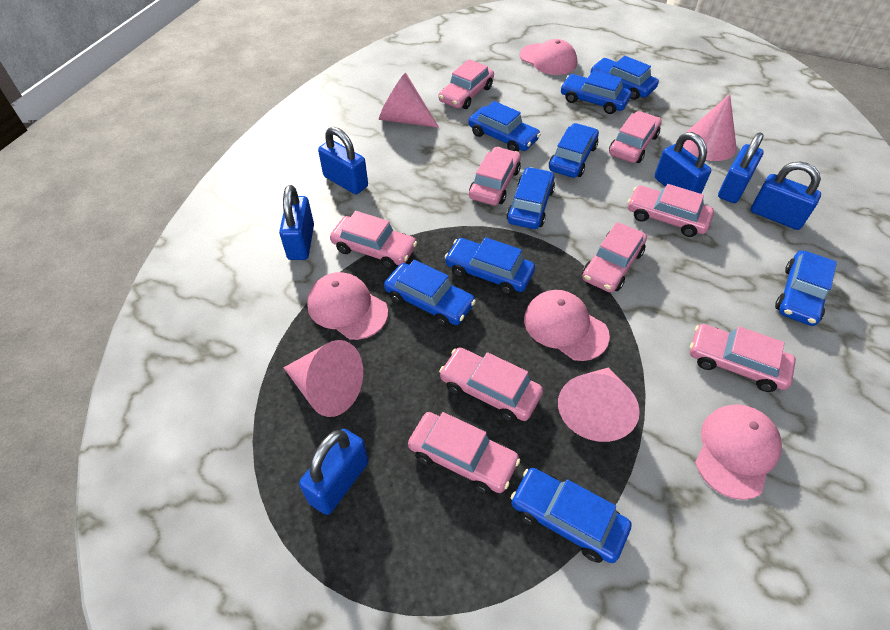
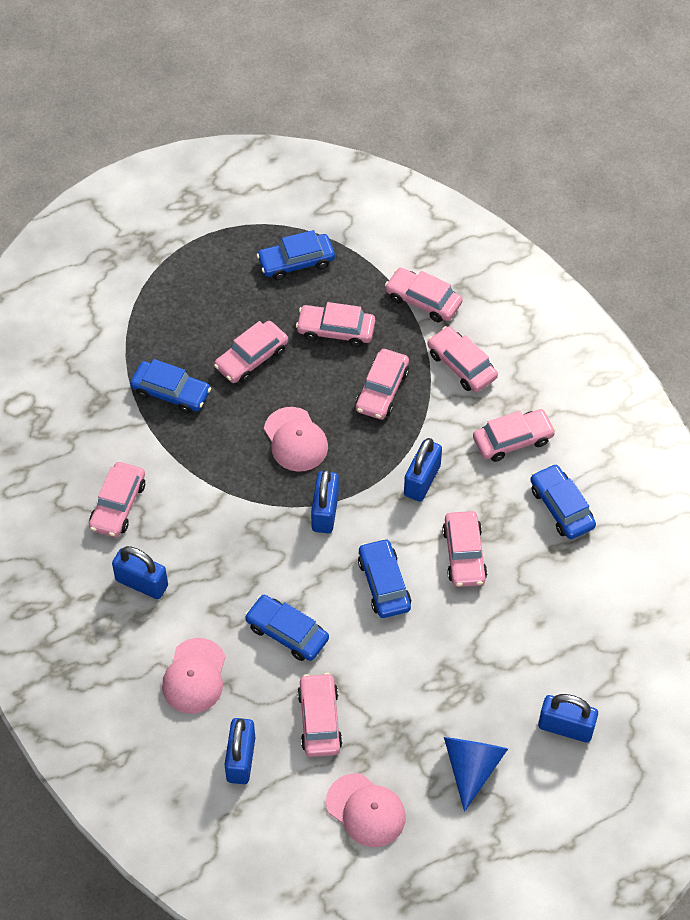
blue car: 9 -> 5
blue cone: 0 -> 1
blue padlock: 6 -> 5
pink cap: 4 -> 3
pink cone: 4 -> 0

